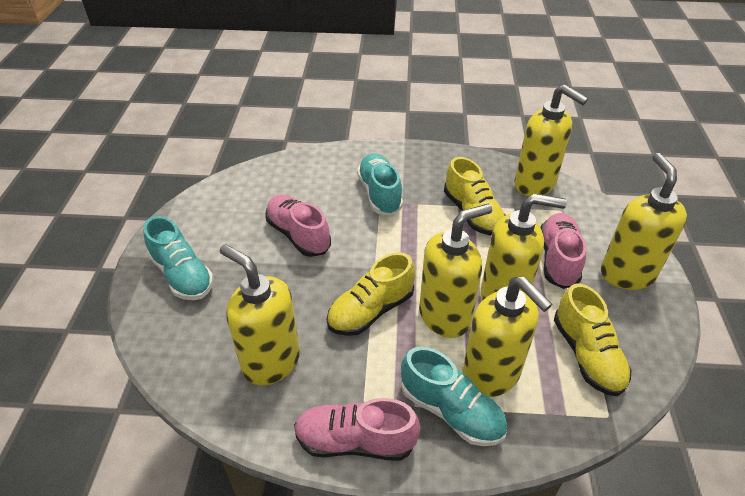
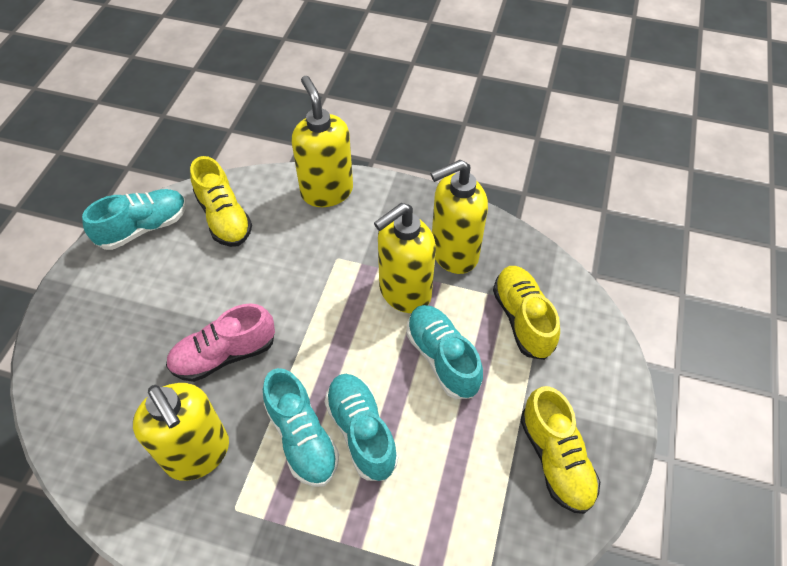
pink shoe: 3 -> 1
turquoise shoe: 3 -> 4
yellow soap dispenser: 6 -> 4

